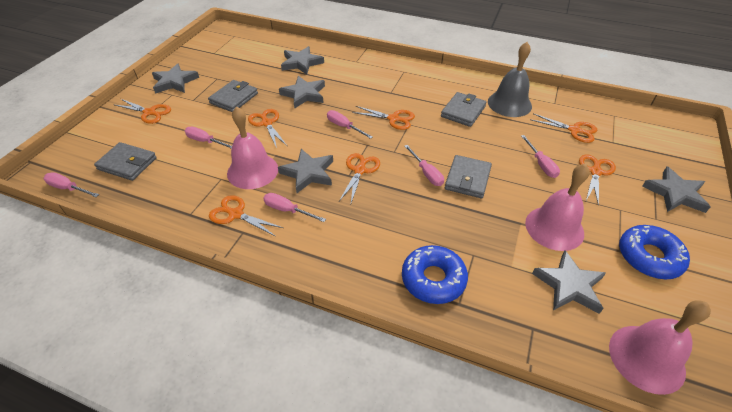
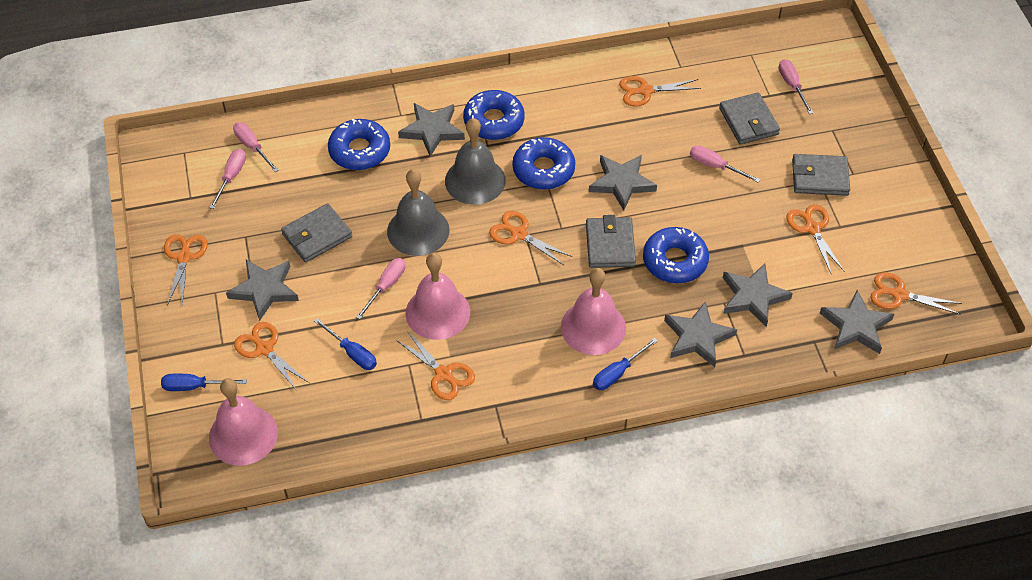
blue donut: 2 -> 4
blue screwdriver: 0 -> 3
grey bell: 1 -> 2
pink screwdriver: 6 -> 5

